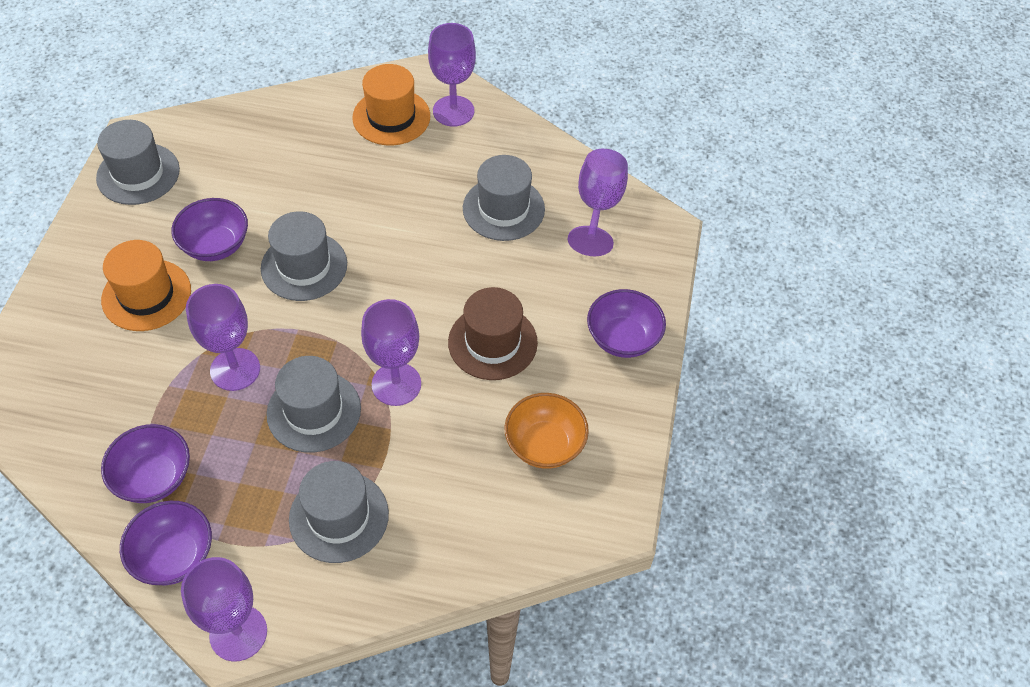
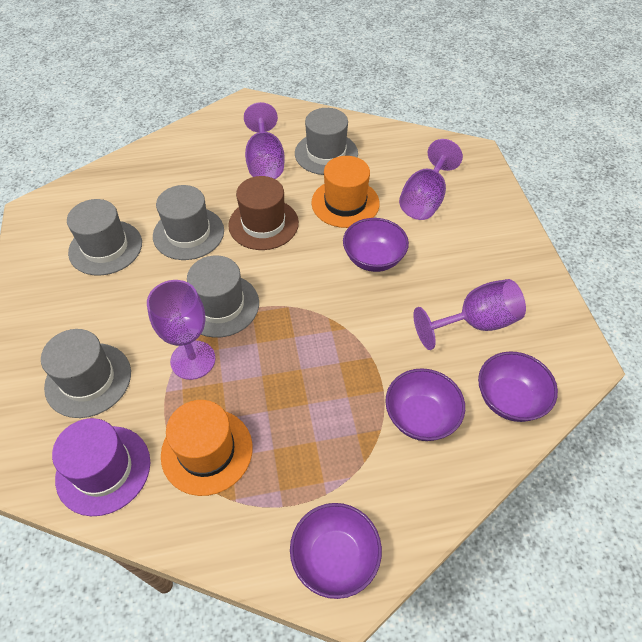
orange bowl: 1 -> 0
purple goblet: 5 -> 4
purple hat: 0 -> 1

